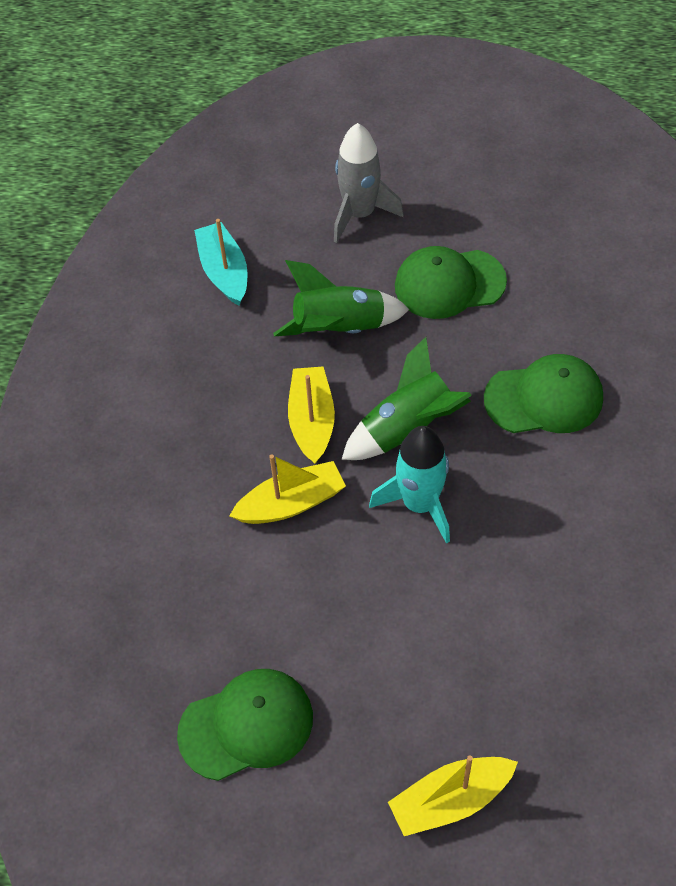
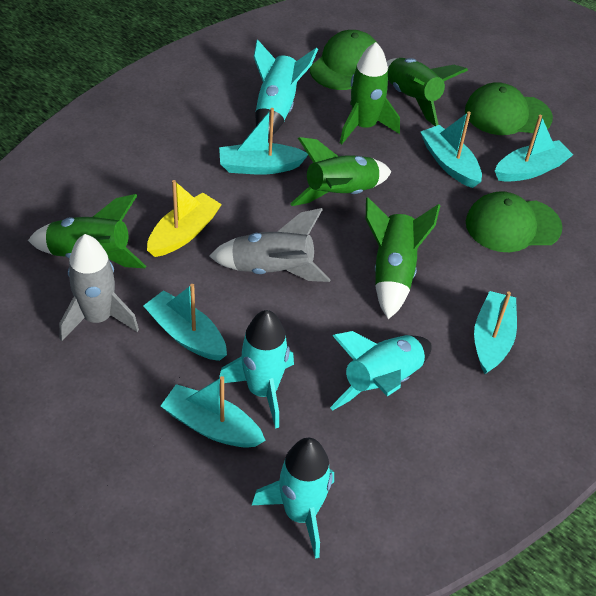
green rocket: 2 -> 5
grey rocket: 1 -> 2
turquoise boat: 1 -> 6
turquoise rocket: 1 -> 4
yellow boat: 3 -> 1

